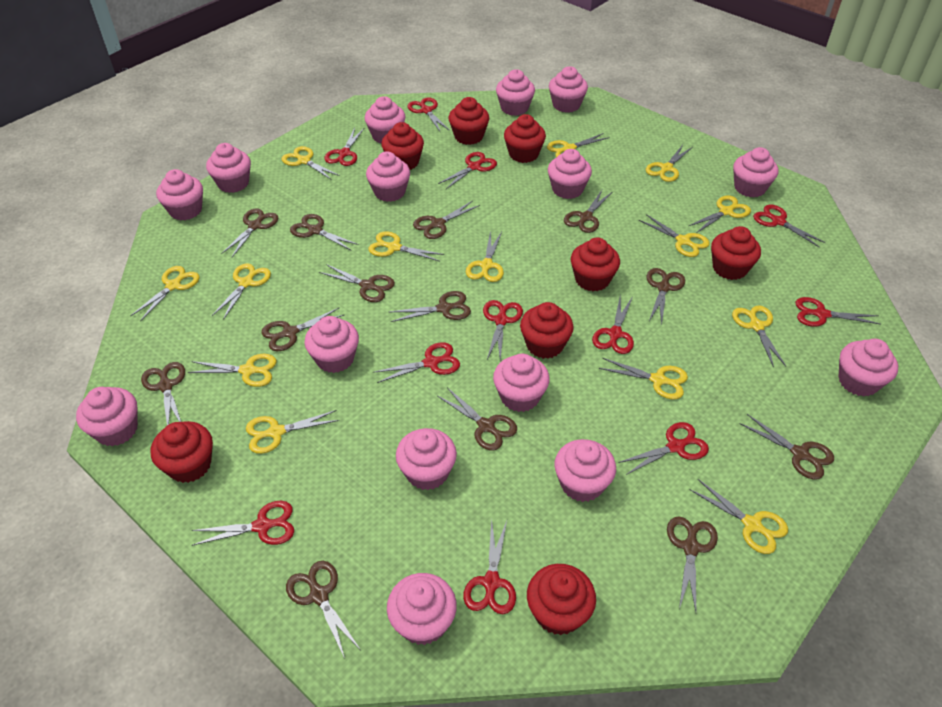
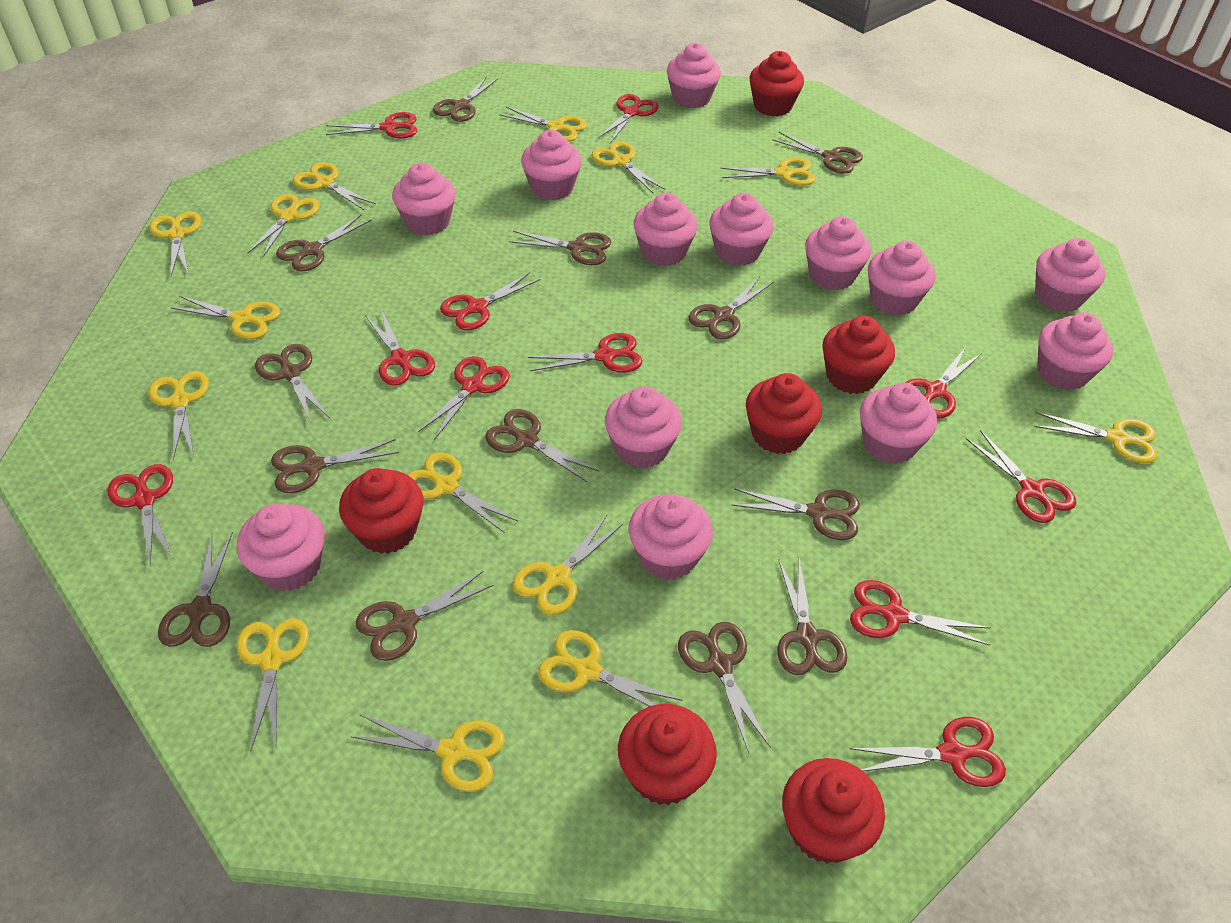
pink cupcake: 15 -> 13
red cupcake: 8 -> 6

